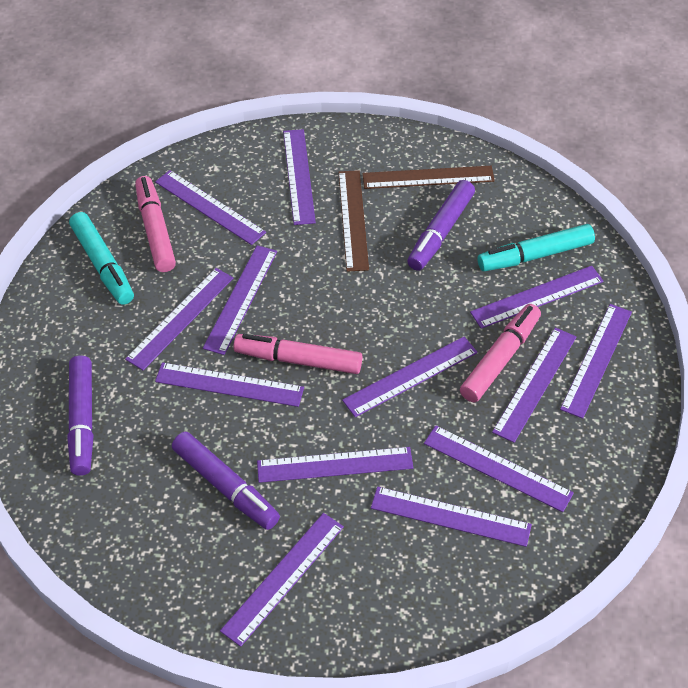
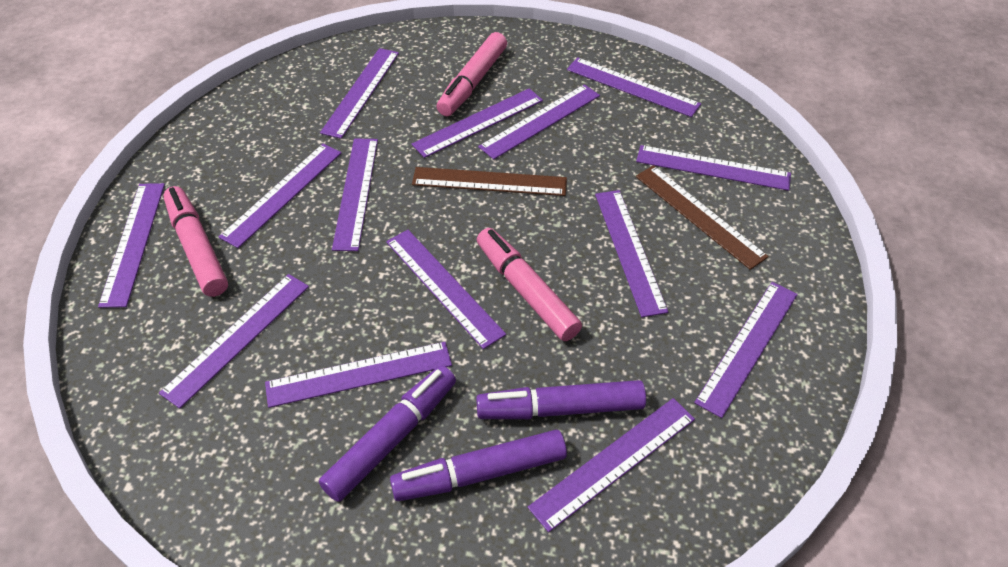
purple ruler: 13 -> 14
turquoise marker: 2 -> 0

